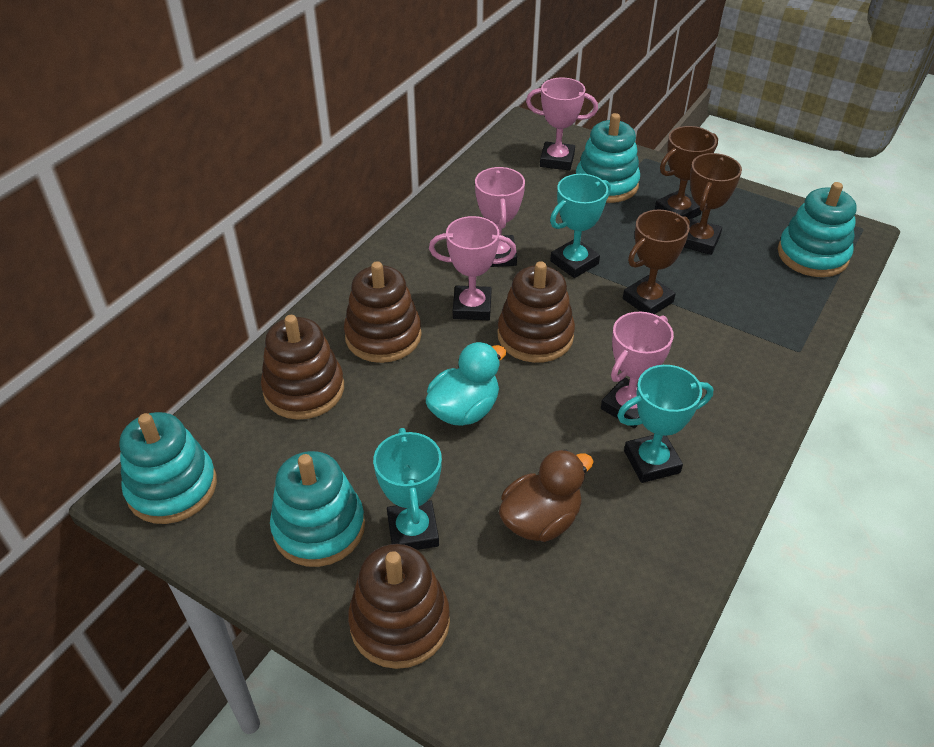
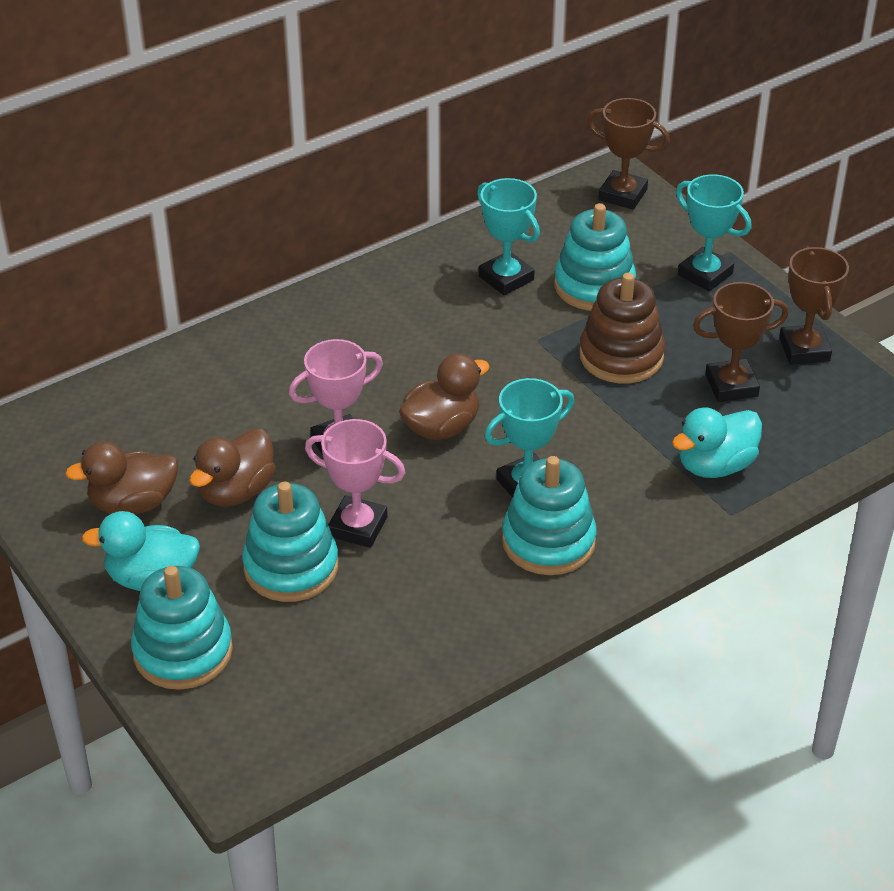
brown duck: 1 -> 3
brown stacking toy: 4 -> 1
pink trophy: 4 -> 2
turquoise duck: 1 -> 2

